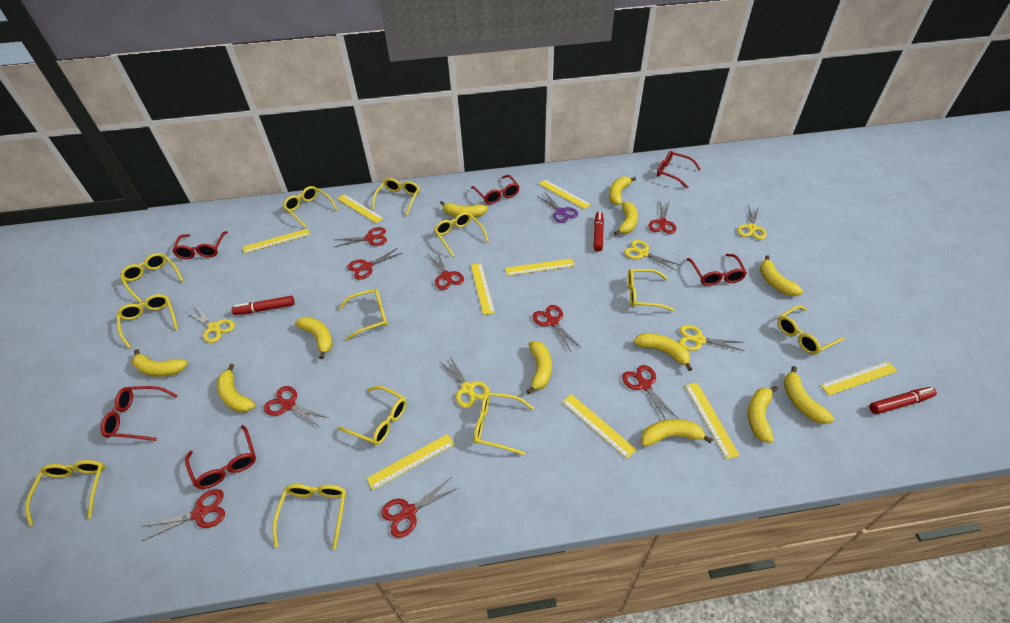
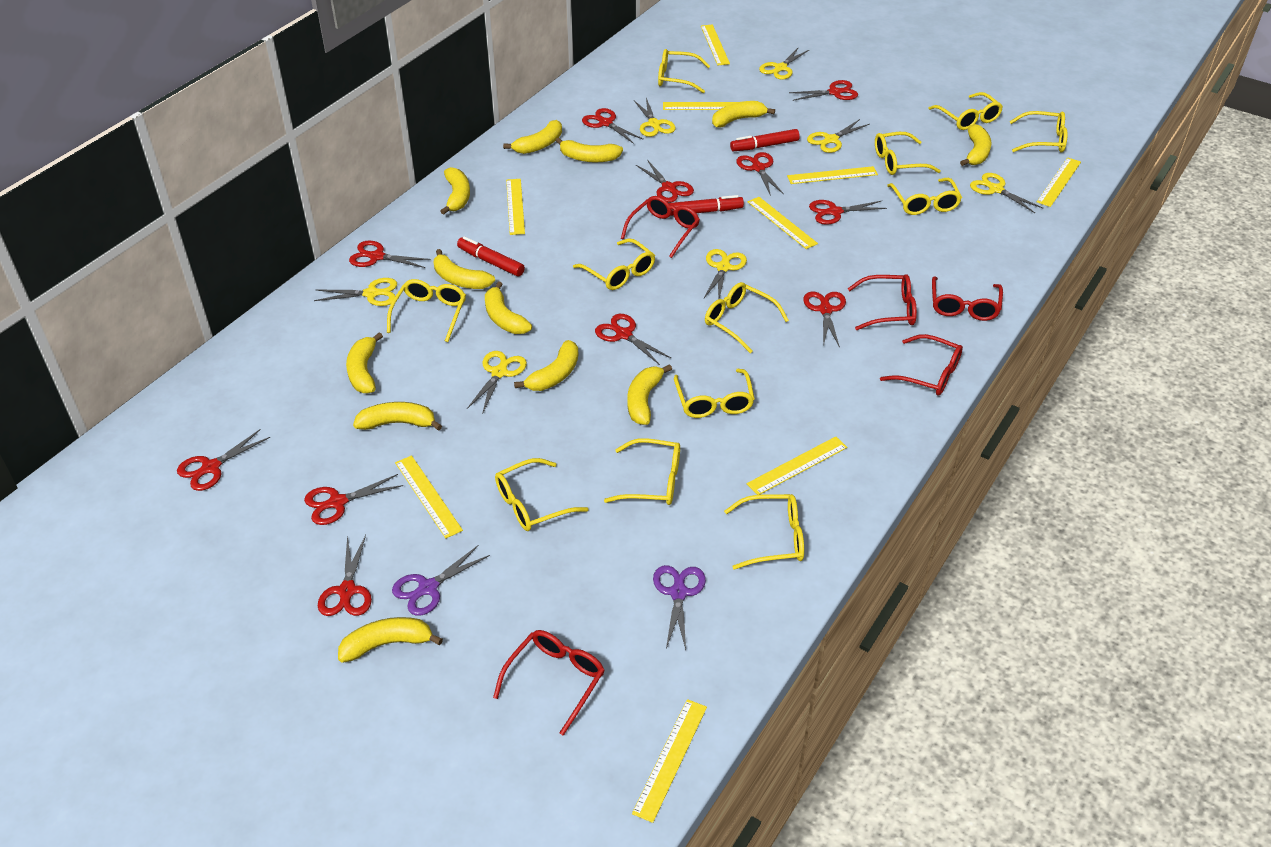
purple scissors: 1 -> 2
red glasses: 6 -> 5
red scissors: 9 -> 11
yellow scissors: 5 -> 7

